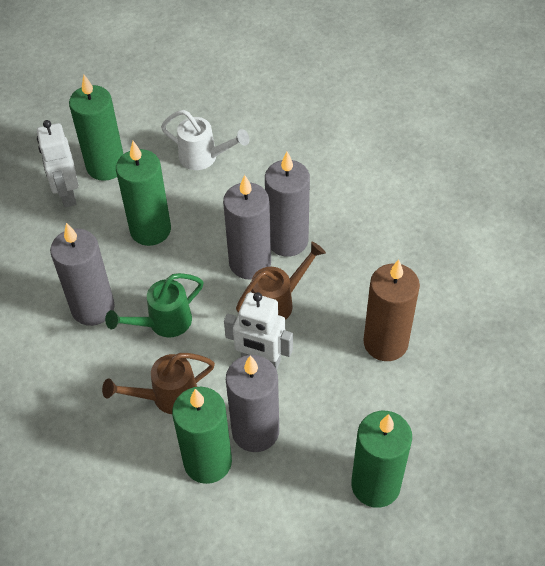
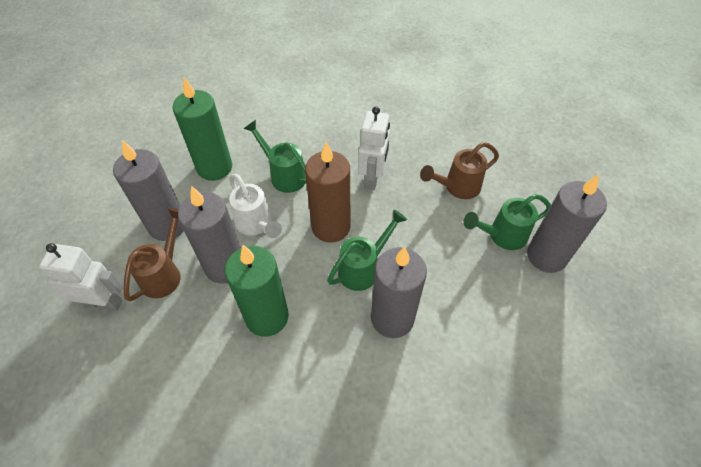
green candle: 4 -> 2
green watering can: 1 -> 3

